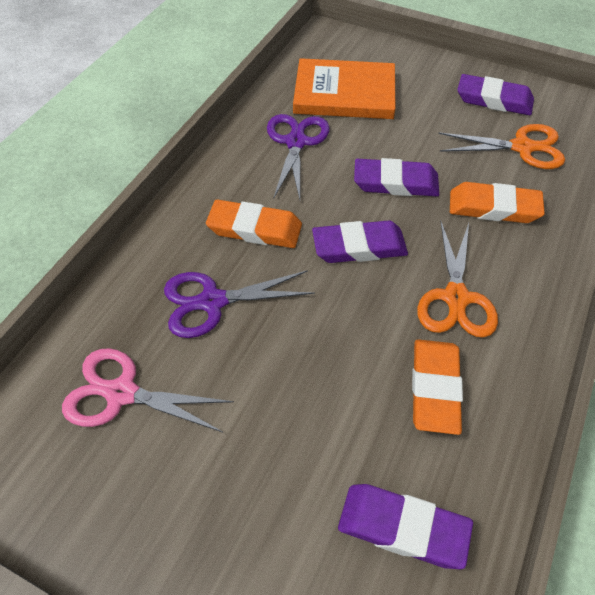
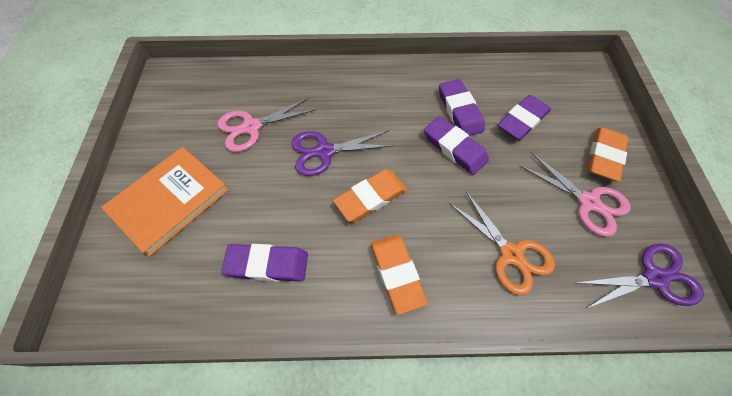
orange scissors: 2 -> 1
pink scissors: 1 -> 2

